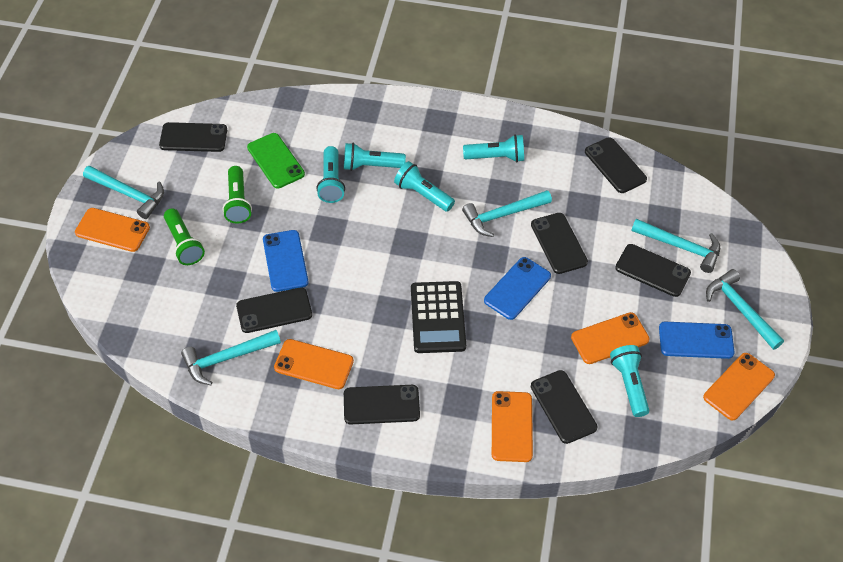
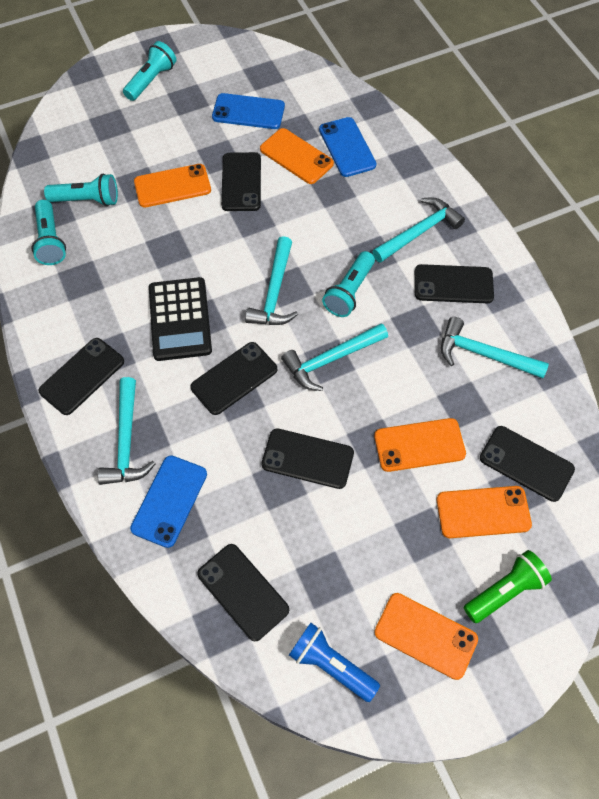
blue flashlight: 0 -> 1
green flashlight: 2 -> 1
green phone: 1 -> 0
turquoise flashlight: 5 -> 4

